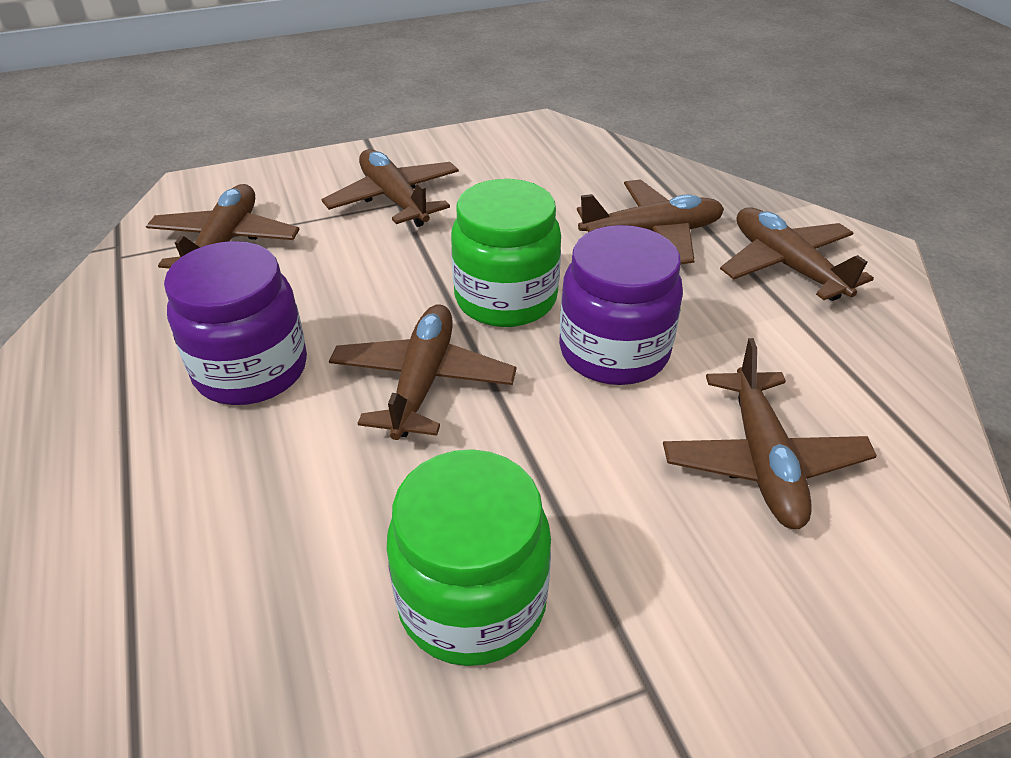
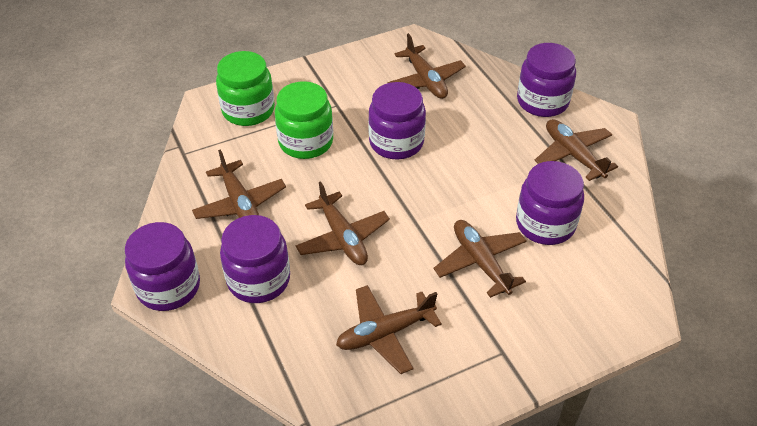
purple jar: 2 -> 5

